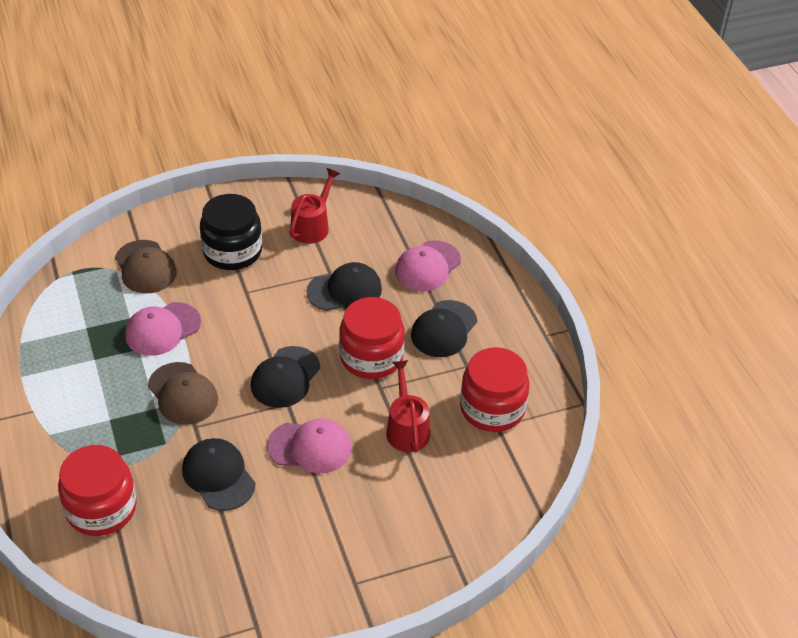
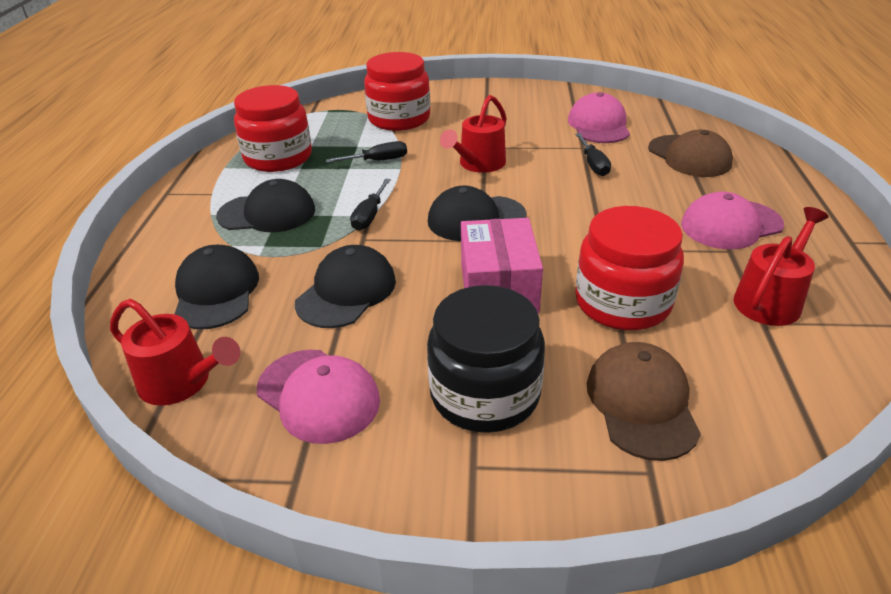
black screwdriver: 0 -> 3
pink box: 0 -> 1
red watering can: 2 -> 3

